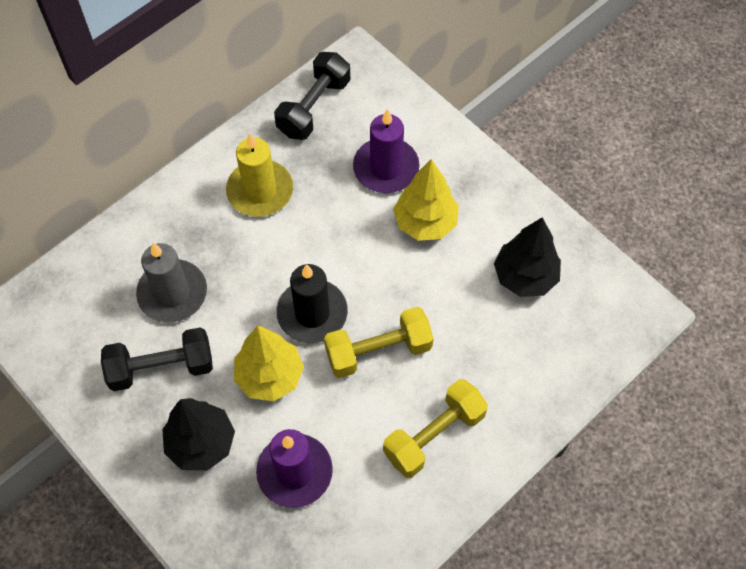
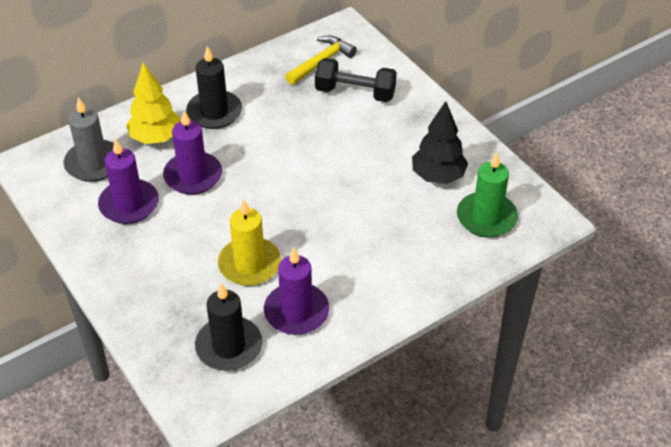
black candle: 1 -> 2
black dumbbell: 2 -> 1
black tree: 2 -> 1
green candle: 0 -> 1
purple candle: 2 -> 3
yellow dumbbell: 2 -> 0
yellow hammer: 0 -> 1
yellow tree: 2 -> 1

